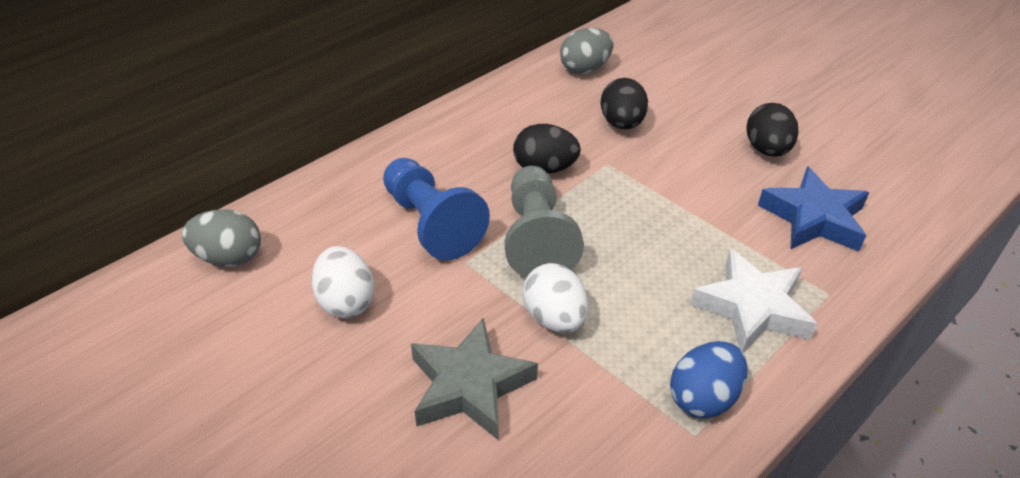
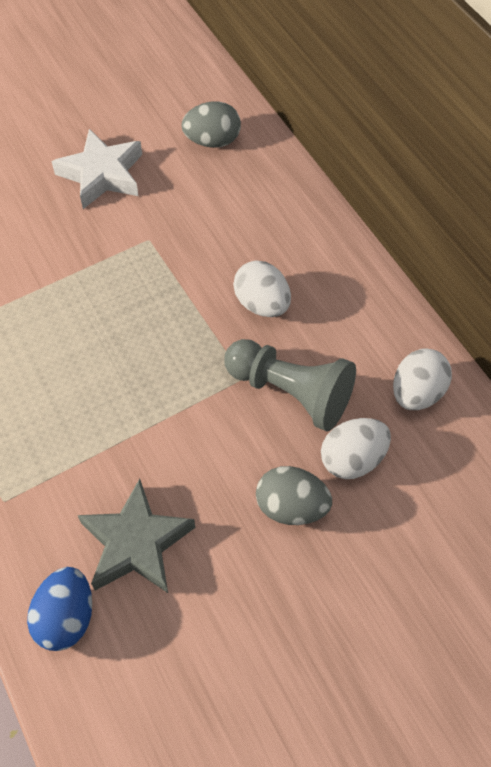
black egg: 3 -> 0
blue pawn: 1 -> 0
blue star: 1 -> 0
white egg: 2 -> 3

